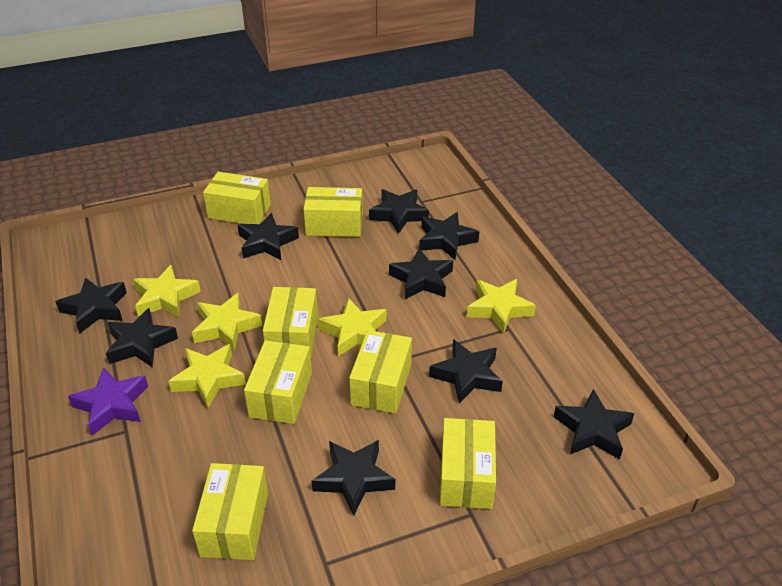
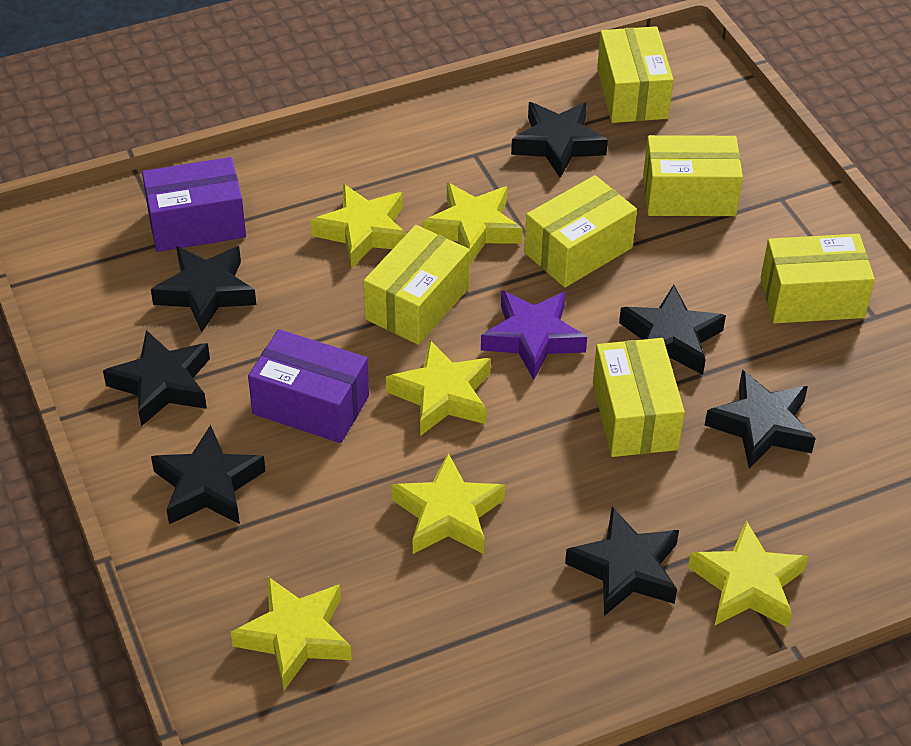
black star: 9 -> 7
purple box: 0 -> 2
yellow box: 7 -> 6
yellow star: 5 -> 6

